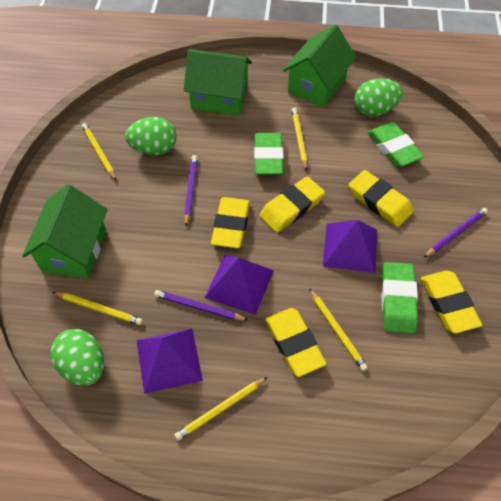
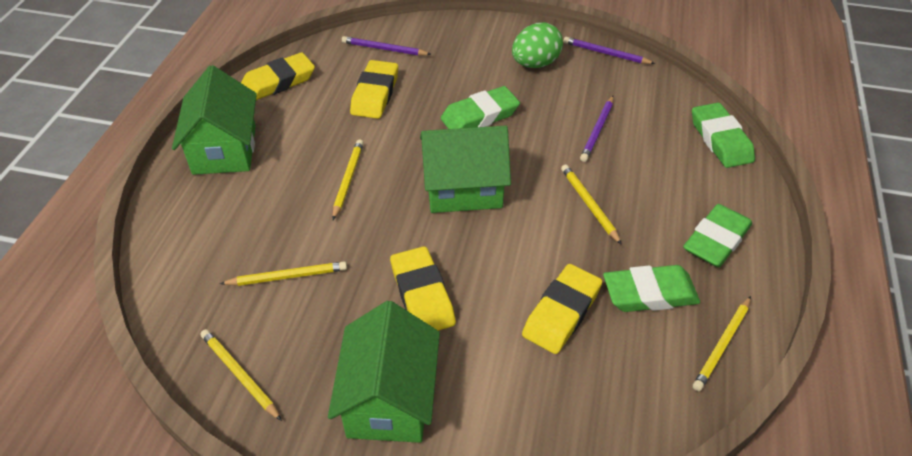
green egg: 3 -> 1
green eraser: 3 -> 4
purple pyramid: 3 -> 0
yellow eraser: 5 -> 4

